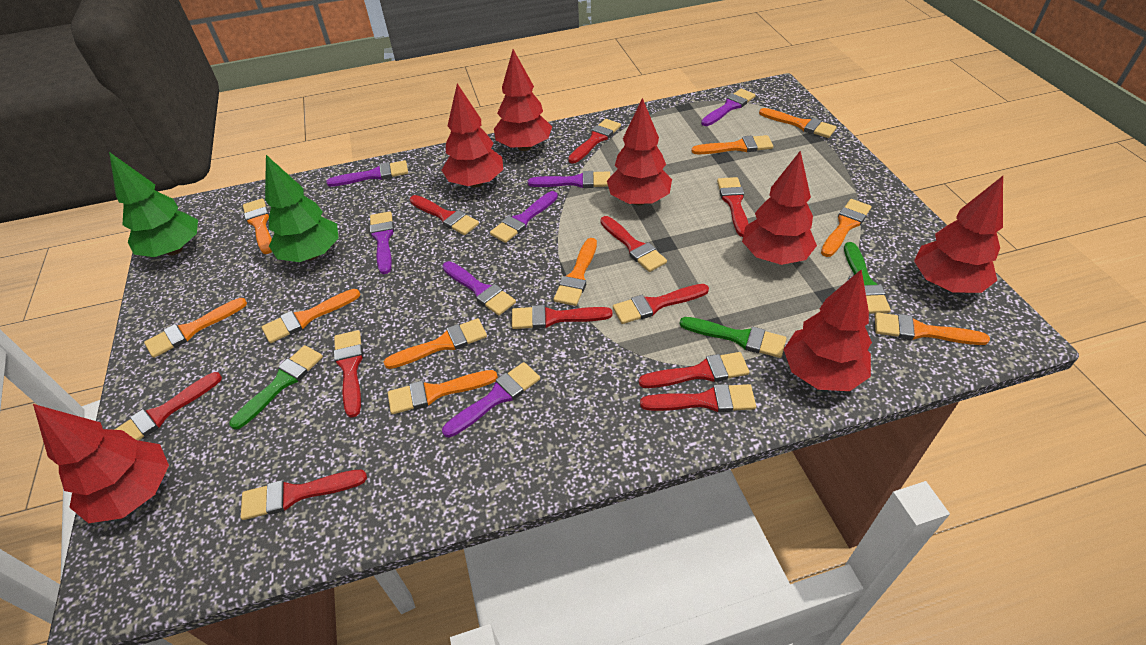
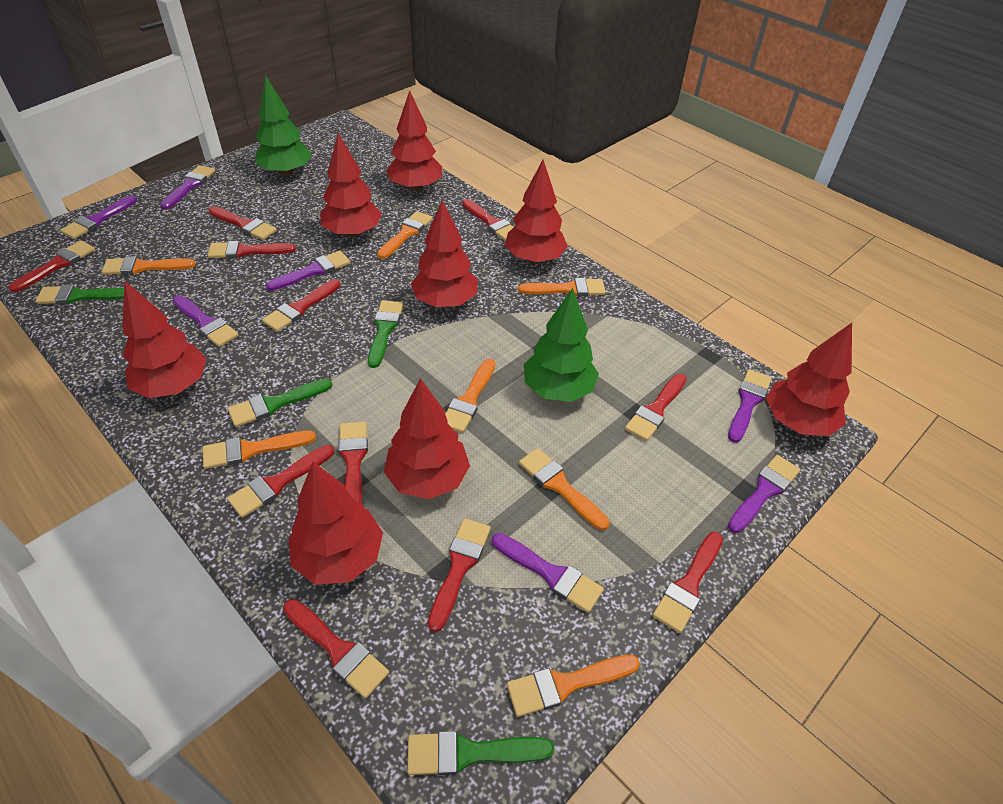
green brush: 3 -> 4
orange brush: 10 -> 7
red tree: 7 -> 8

